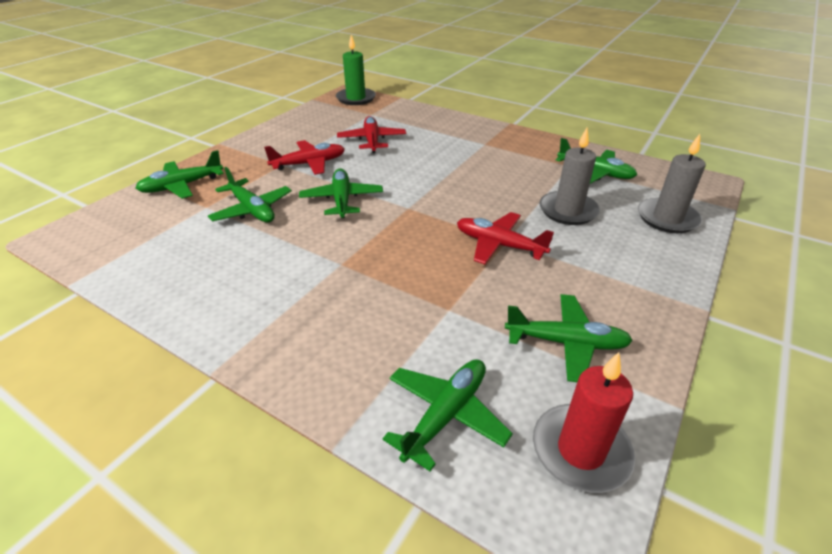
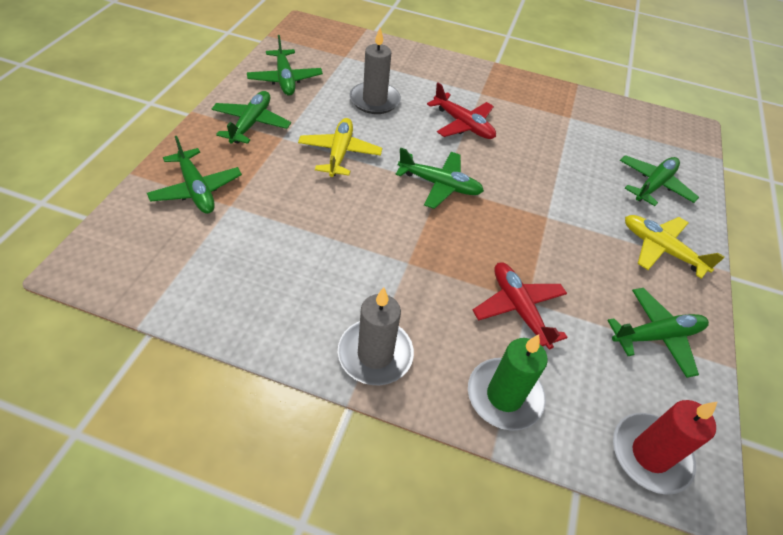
red plane: 3 -> 2
yellow plane: 0 -> 2

